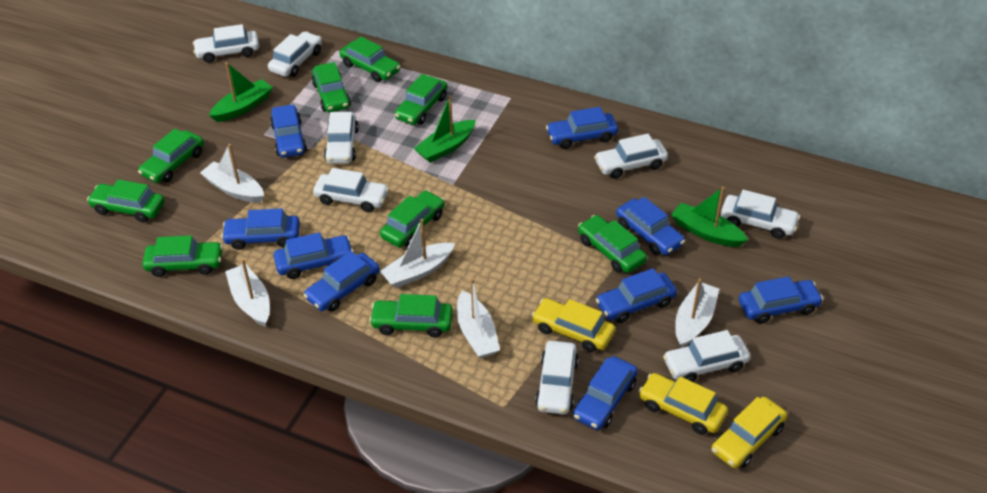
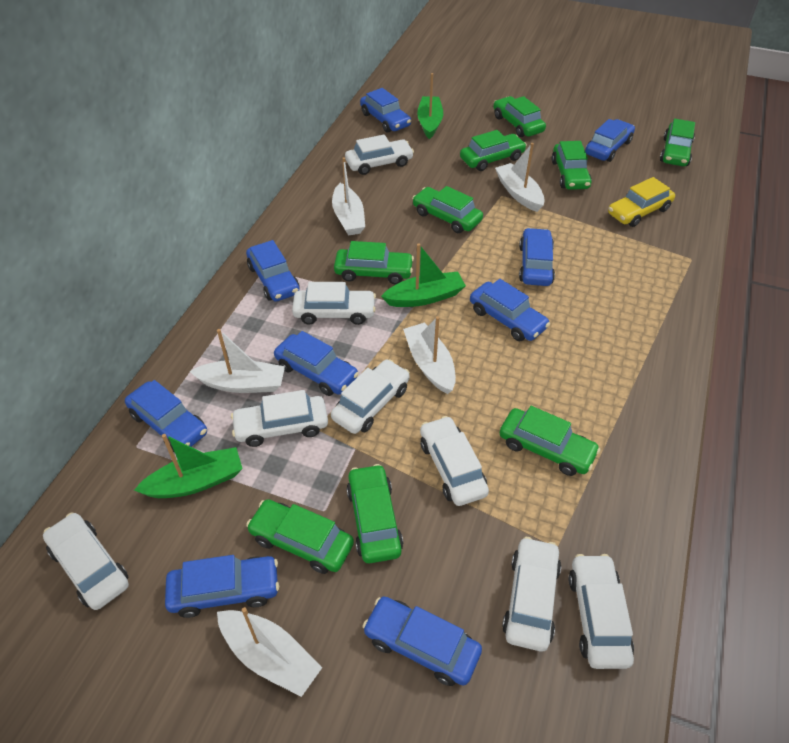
yellow car: 3 -> 1

